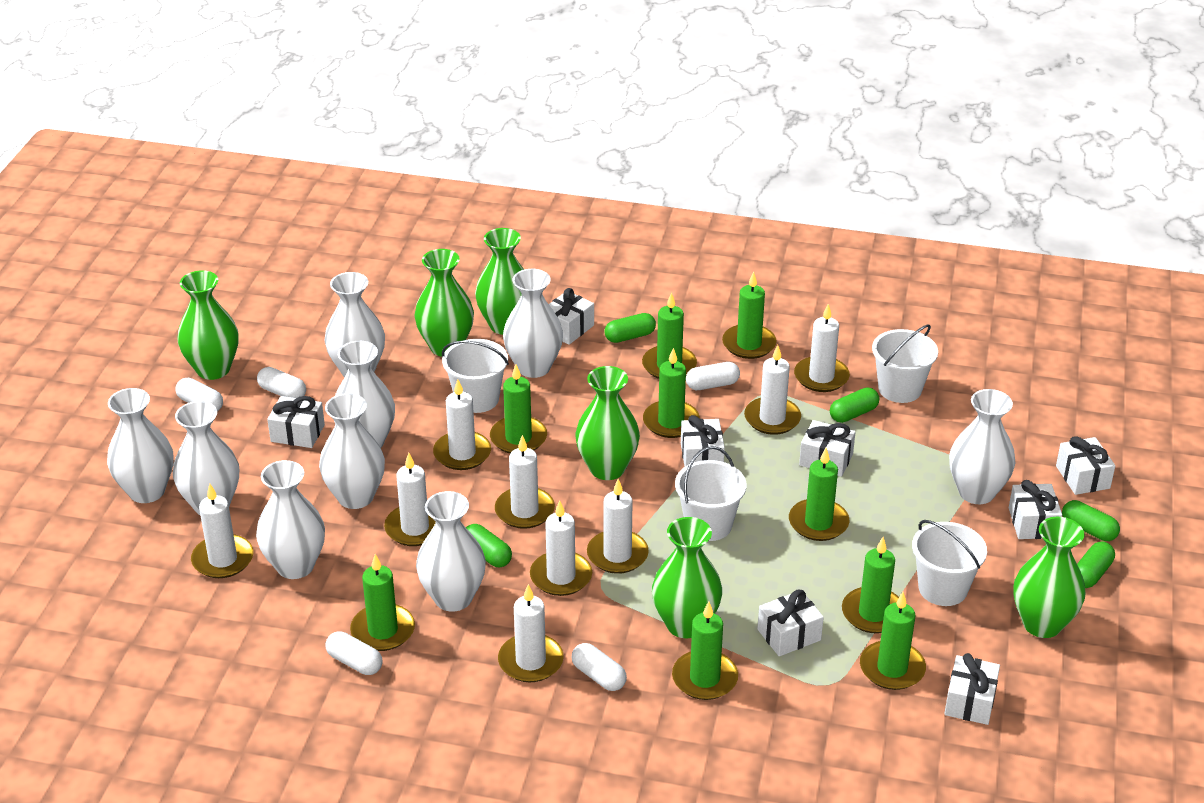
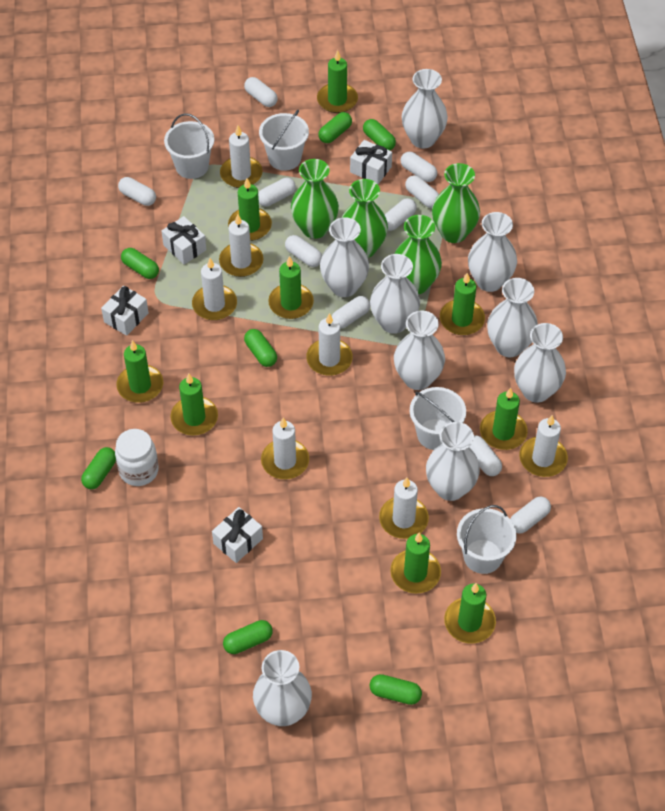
green capsule: 5 -> 7
green vase: 6 -> 4
white candle: 9 -> 7
white capsule: 5 -> 10
white gift: 8 -> 4
white jar: 0 -> 1

